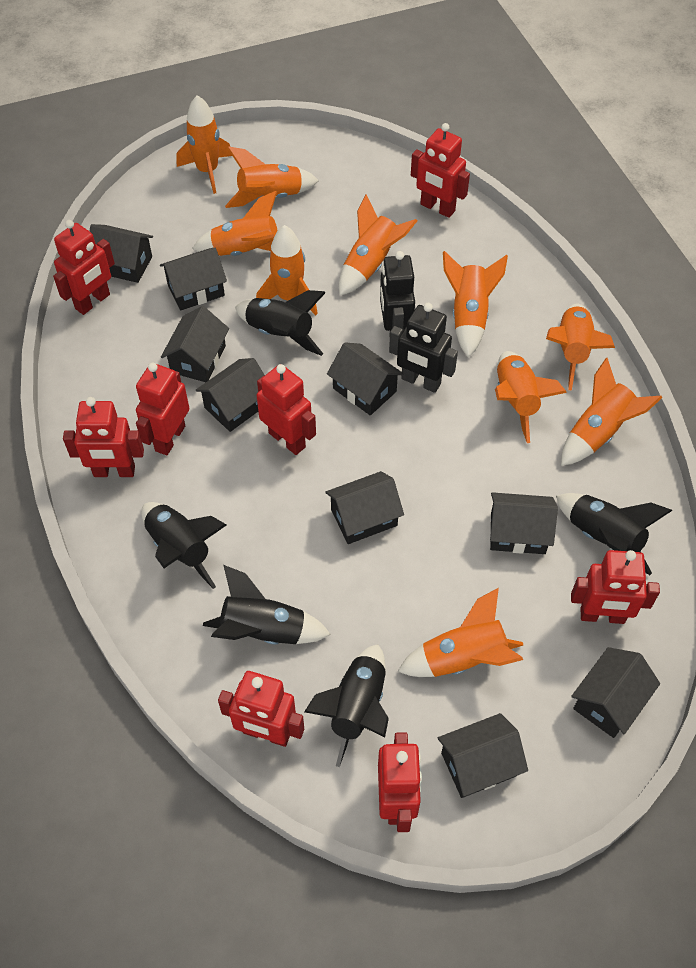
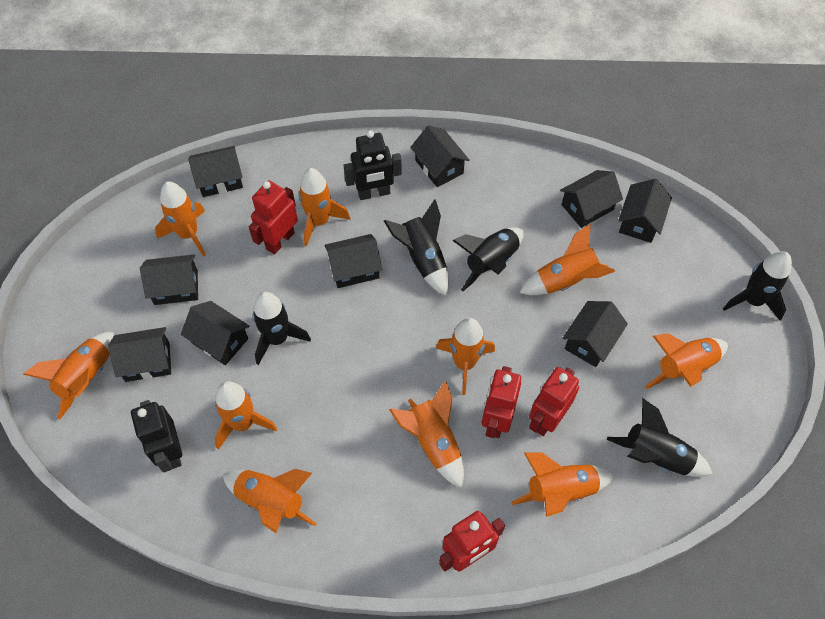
red robot: 8 -> 4

